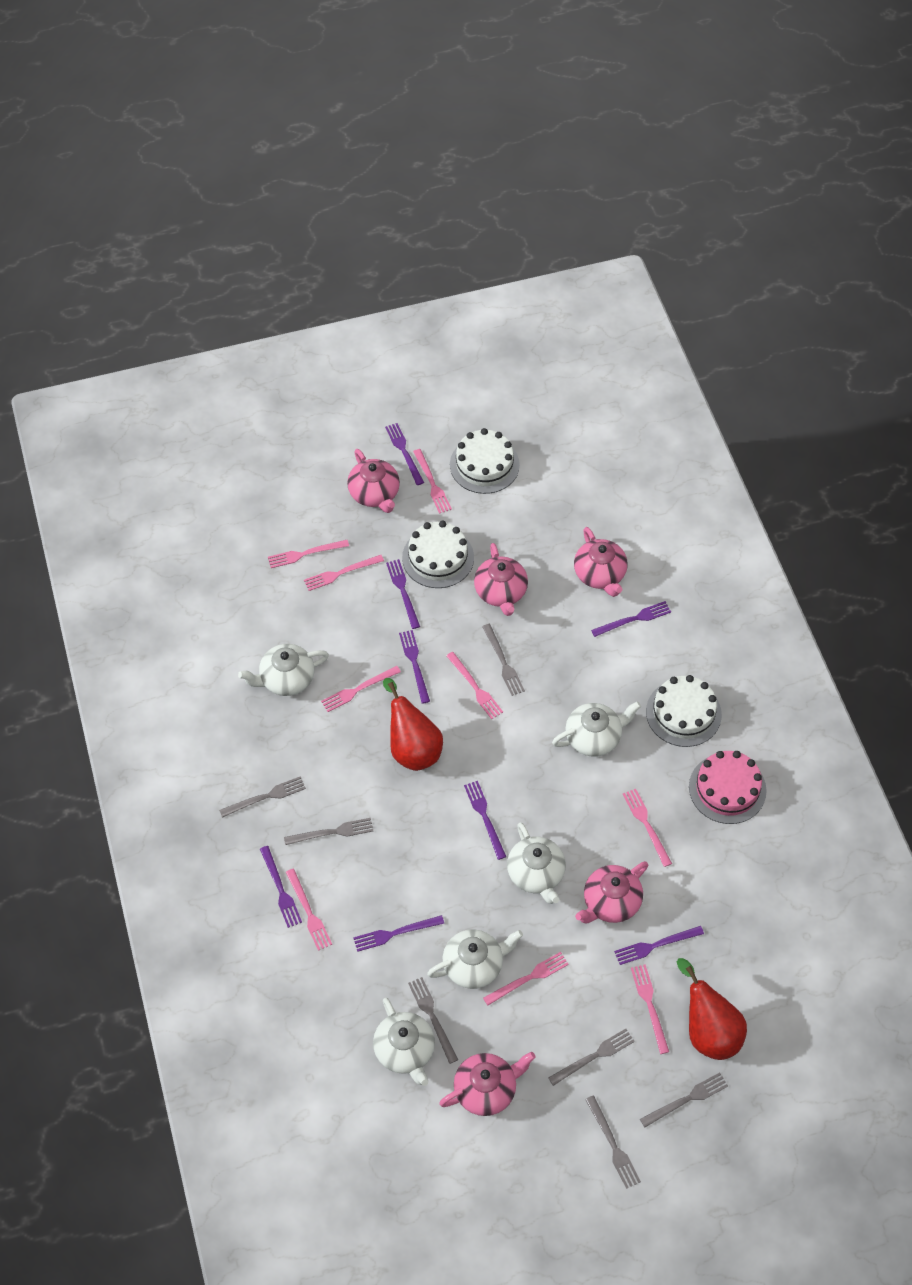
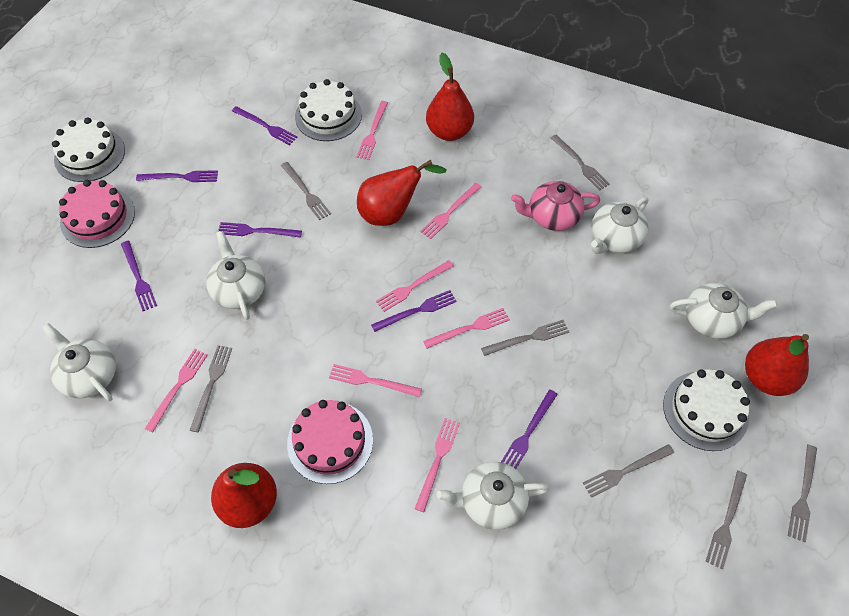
pink cake: 1 -> 2
pink fork: 9 -> 7
pink teapot: 5 -> 1
purple fork: 8 -> 6
red pear: 2 -> 4

